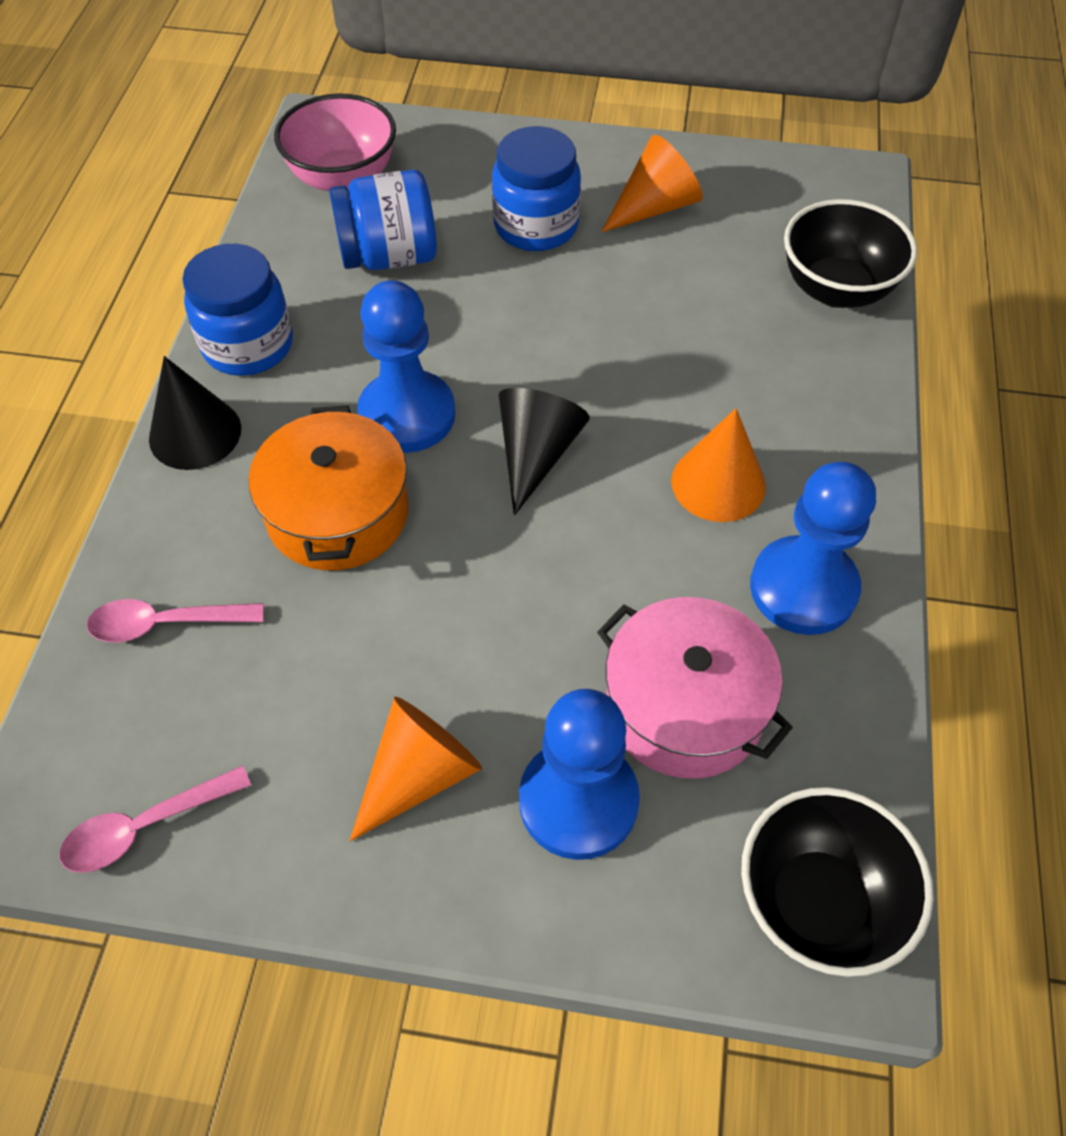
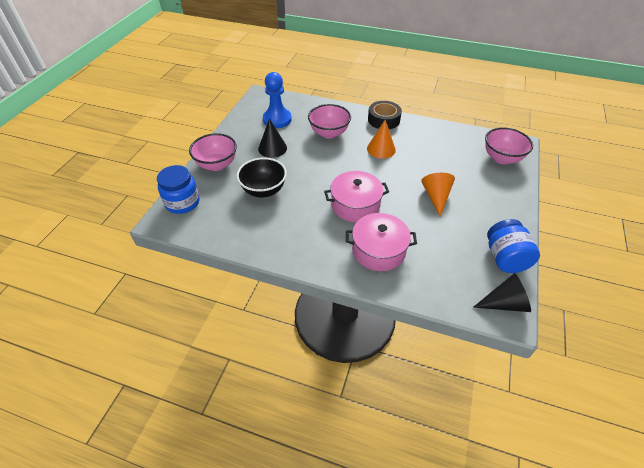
black bowl: 2 -> 1
black tape: 0 -> 1
blue jar: 3 -> 2
blue pawn: 3 -> 1
orange cone: 3 -> 2
orange pot: 1 -> 0
pink bowl: 1 -> 3
pink pot: 1 -> 2
pink spoon: 2 -> 0

